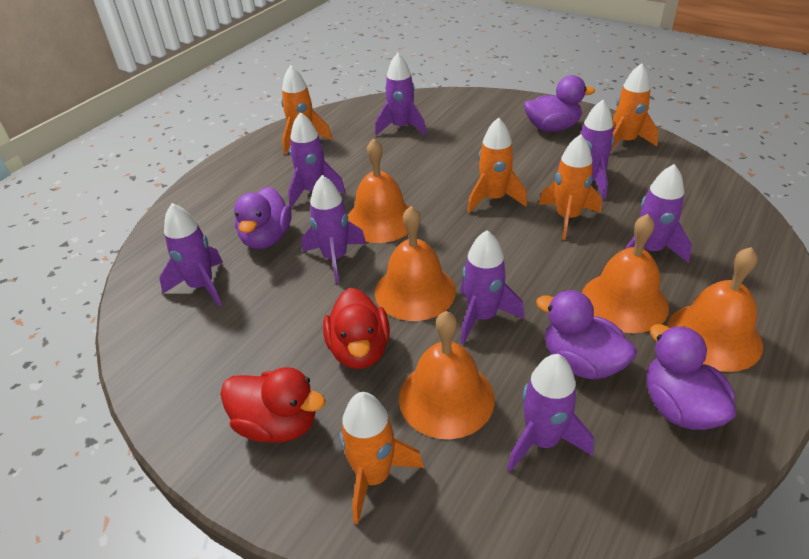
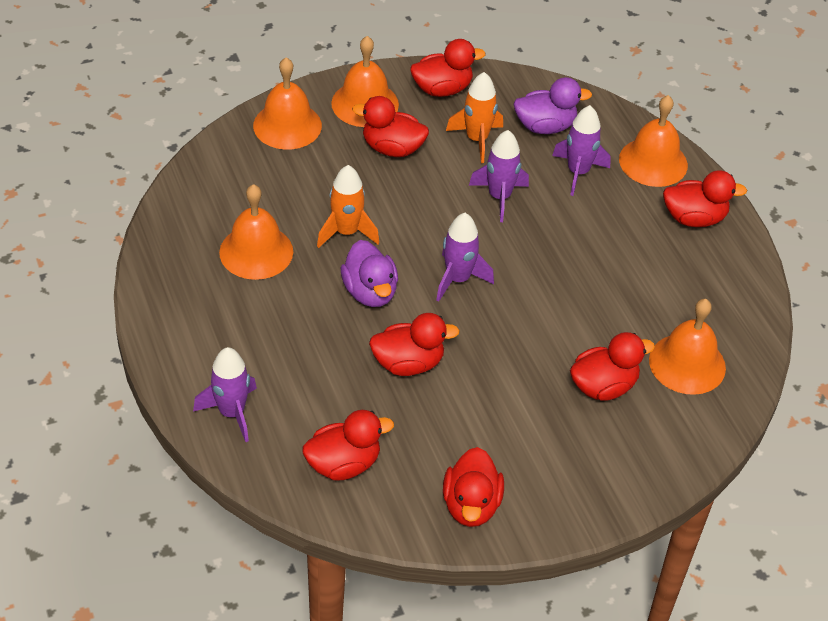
orange rocket: 5 -> 2
purple duck: 4 -> 2
purple rocket: 8 -> 4
red duck: 2 -> 7

